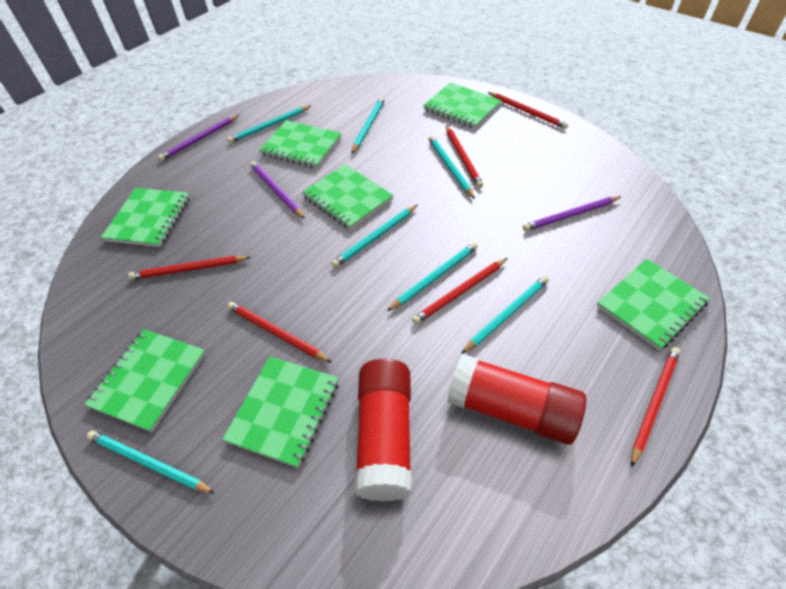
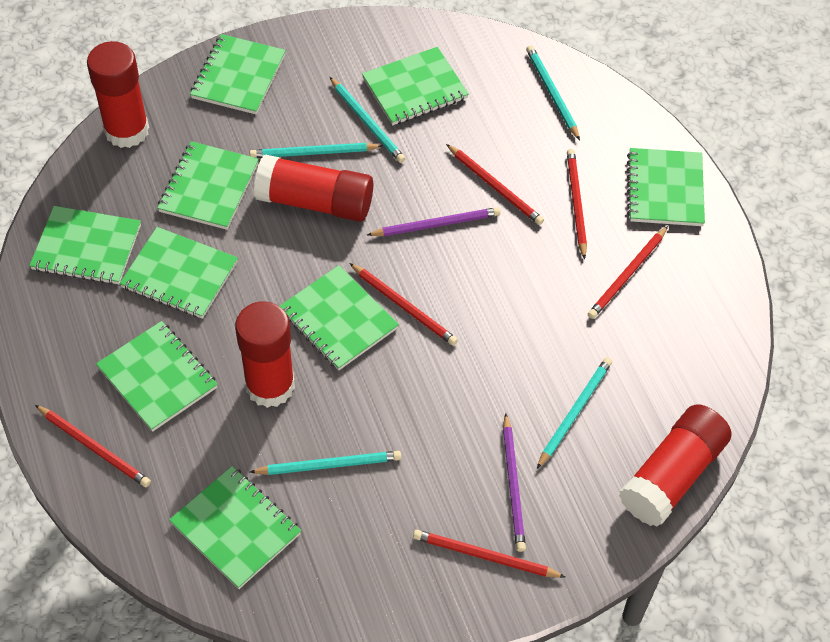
green notebook: 7 -> 9
purple pencil: 3 -> 2
red glue stick: 2 -> 4
turquoise pencil: 7 -> 5

